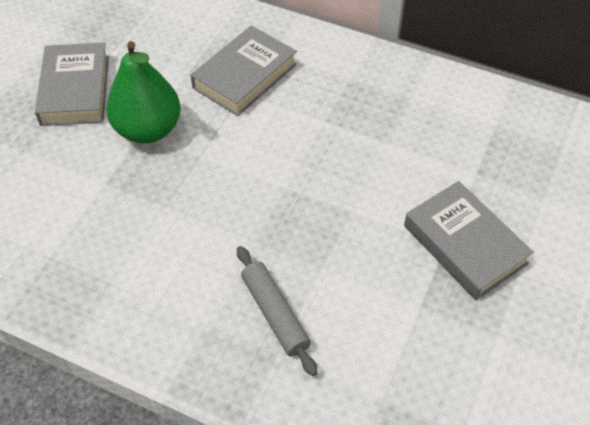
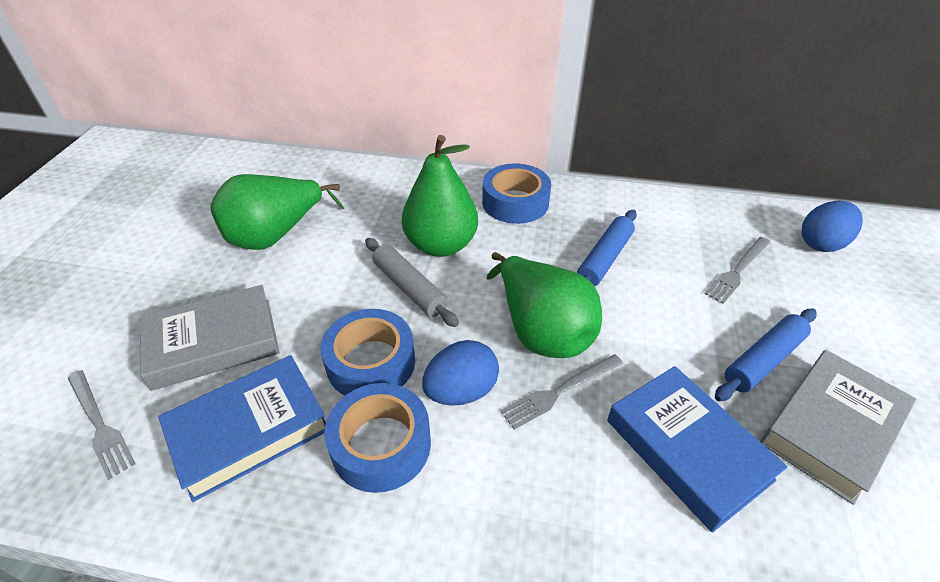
blue book: 0 -> 2
blue egg: 0 -> 2
blue rolling pin: 0 -> 2
blue tape: 0 -> 3
green pear: 1 -> 3
grey book: 3 -> 2
grey fork: 0 -> 3

